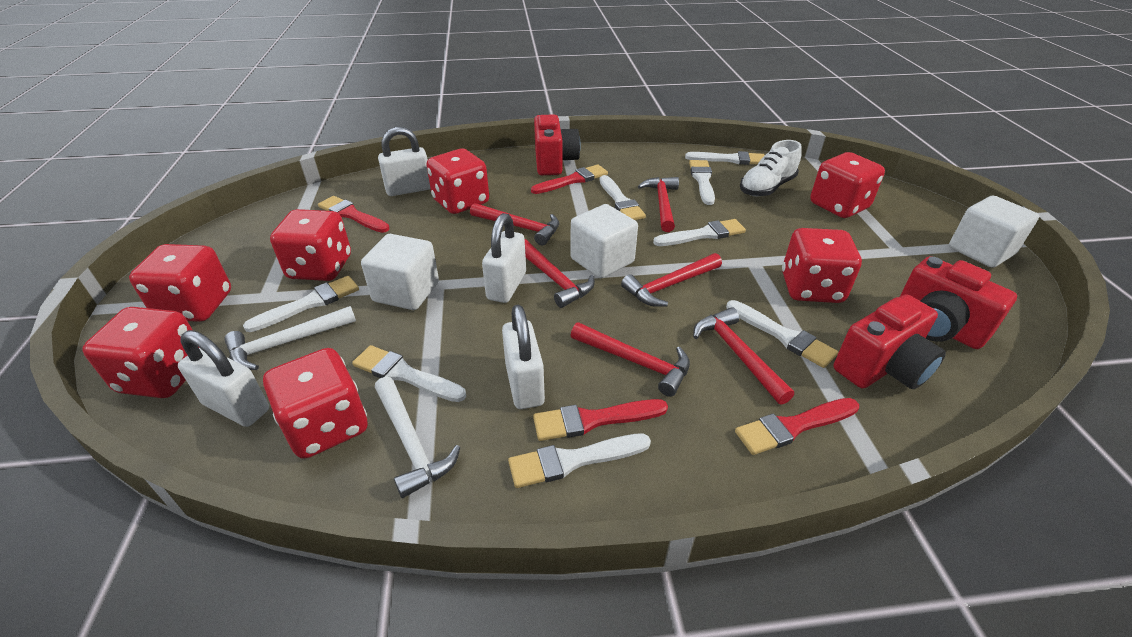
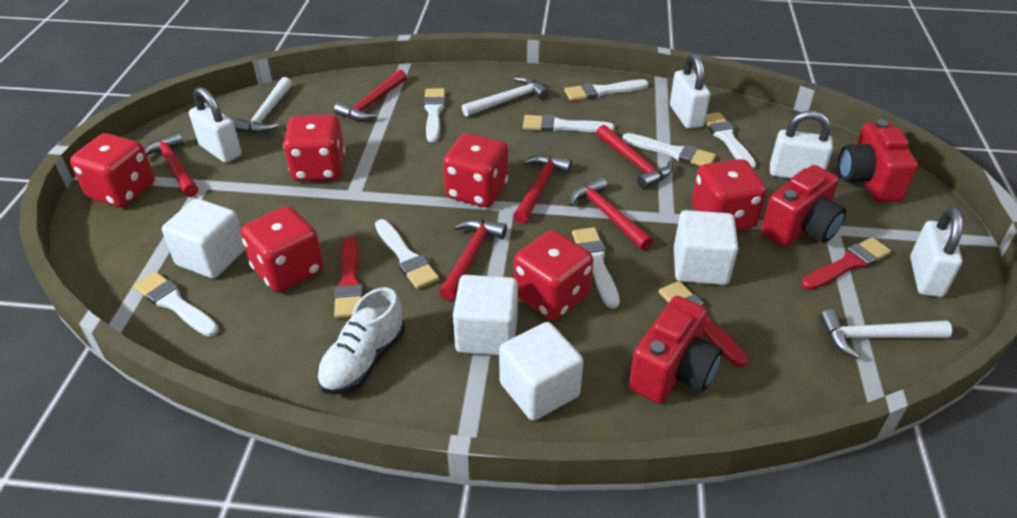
red brush: 4 -> 3
red dice: 7 -> 6
white cube: 3 -> 4
white hammer: 2 -> 3

